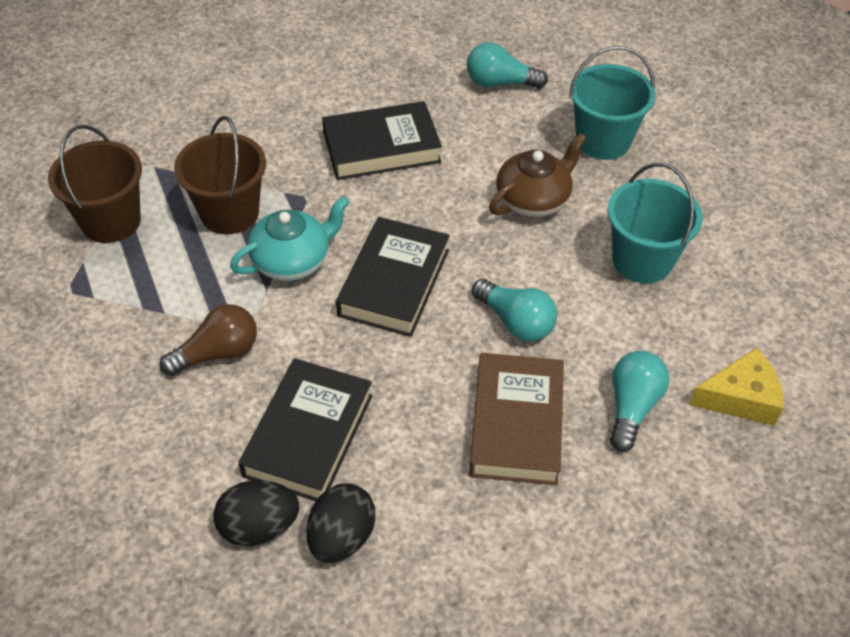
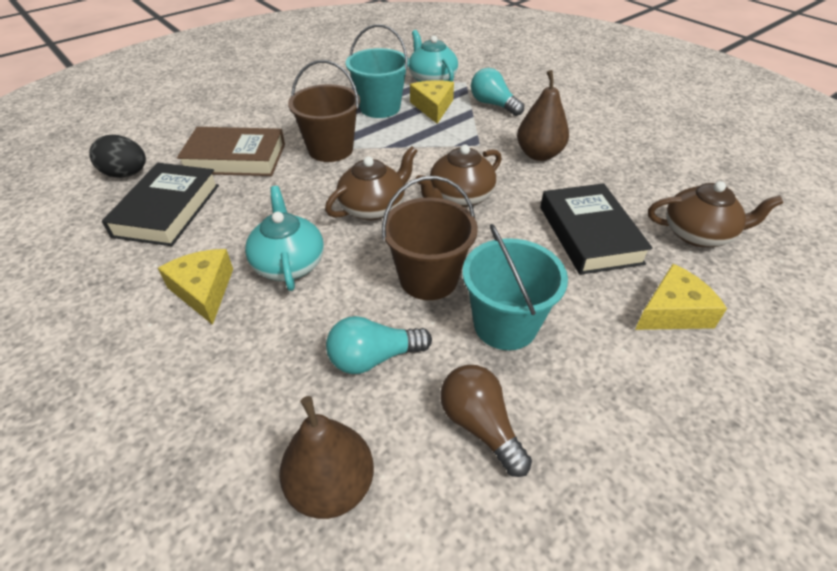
black book: 3 -> 2
black egg: 2 -> 1
brown pear: 0 -> 2
brown teapot: 1 -> 3
turquoise light bulb: 3 -> 2
turquoise teapot: 1 -> 2
yellow cheese: 1 -> 3

